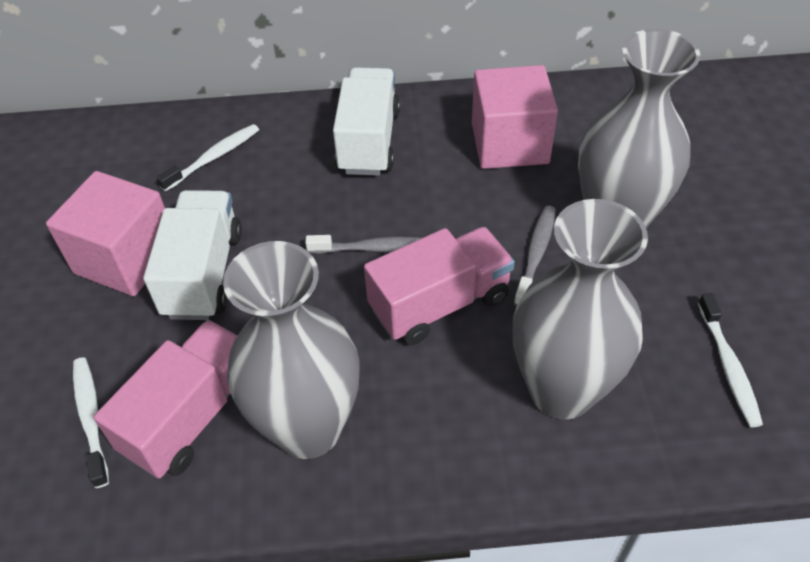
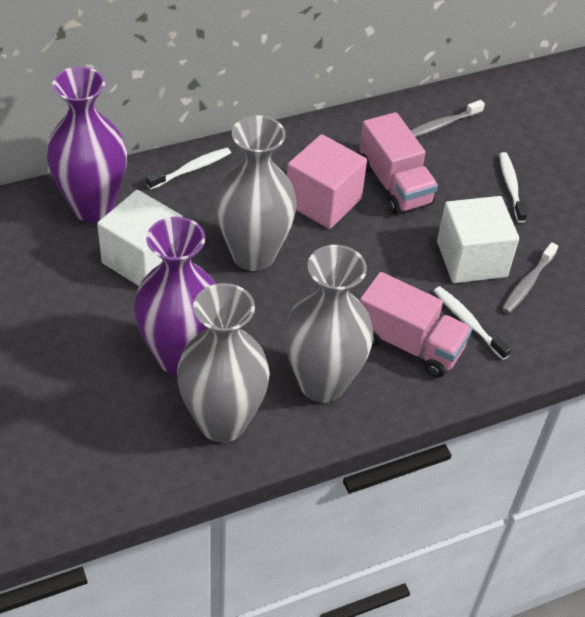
pink cube: 2 -> 1
purple vase: 0 -> 2
white cube: 0 -> 2
white truck: 2 -> 0

